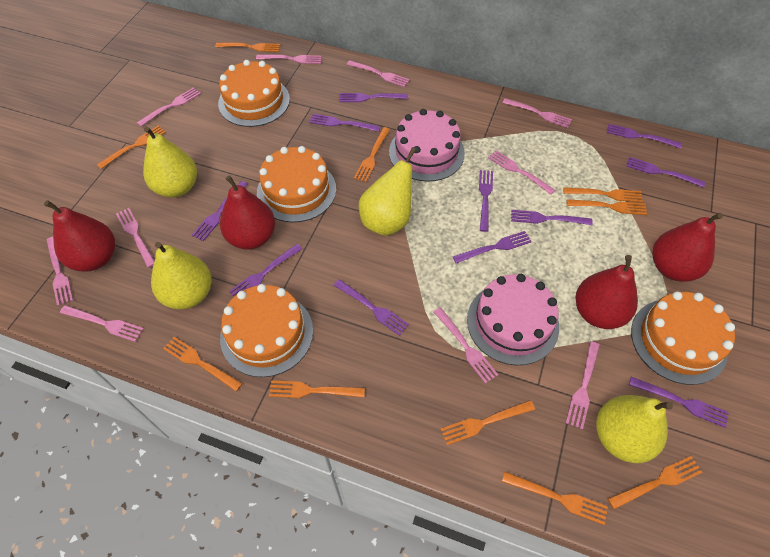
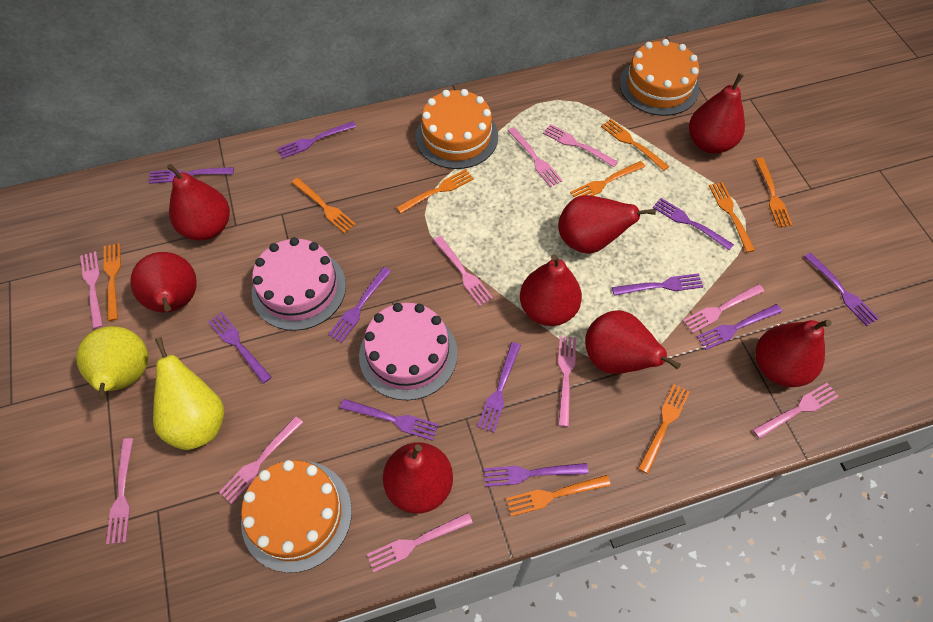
orange cake: 4 -> 3
orange fork: 10 -> 9
red pear: 4 -> 8
yellow pear: 4 -> 2

